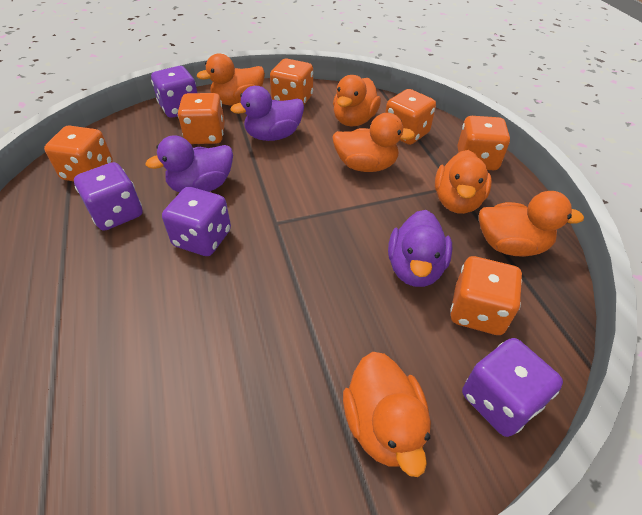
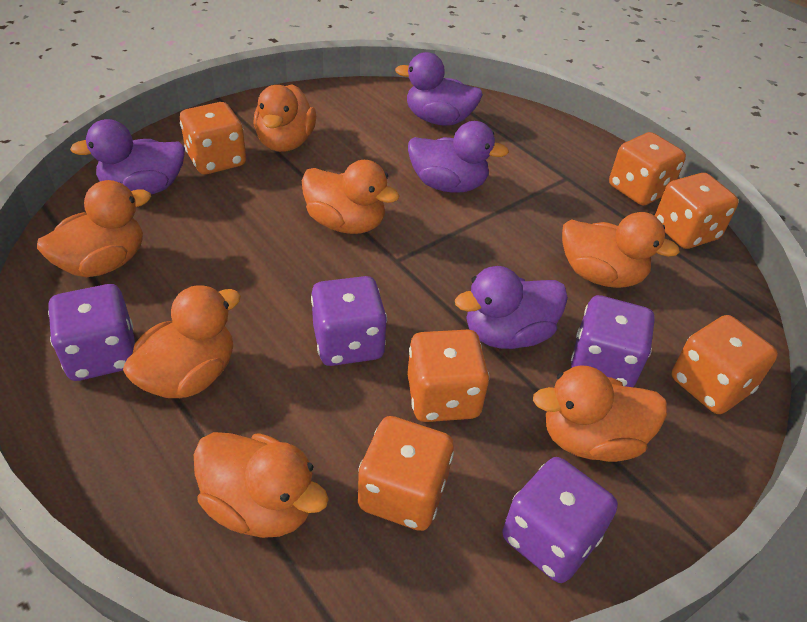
orange duck: 6 -> 7
purple duck: 3 -> 4

